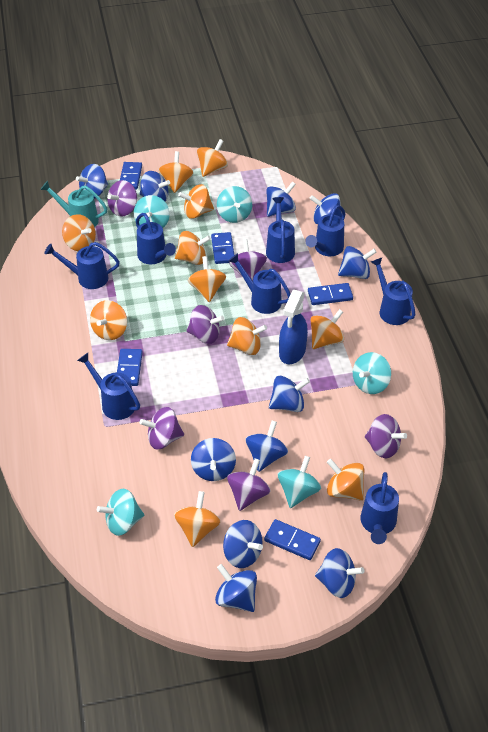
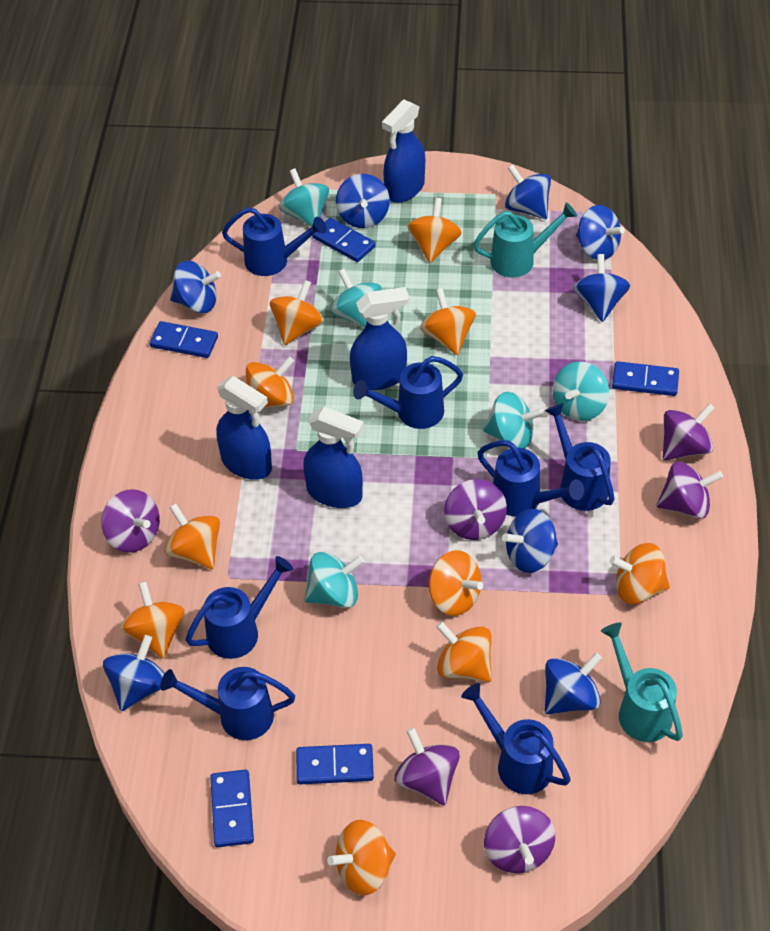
blue spinning top: 11 -> 8
blue spray bottle: 1 -> 4
blue watering can: 8 -> 7
orange spinning top: 11 -> 10
turquoise watering can: 1 -> 2

